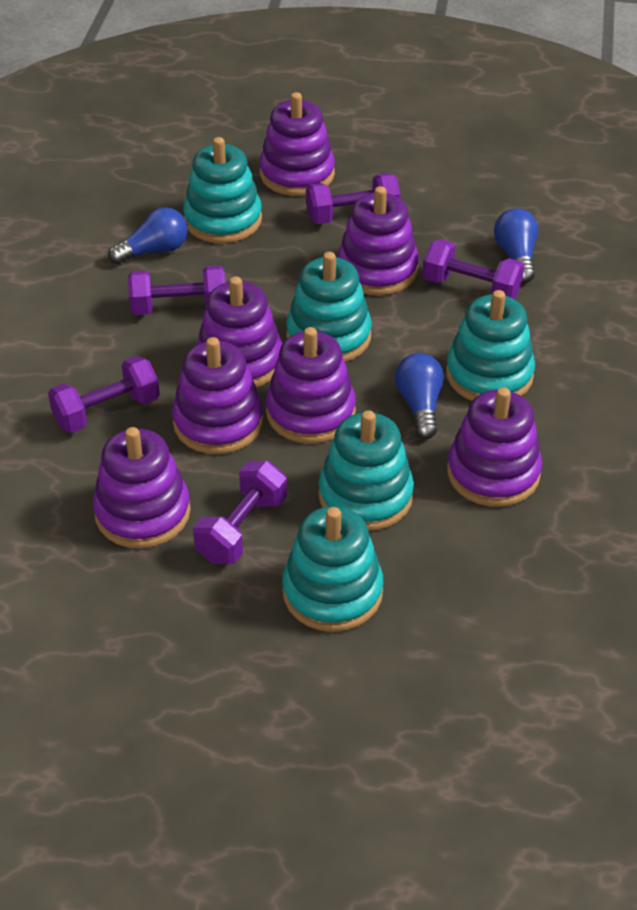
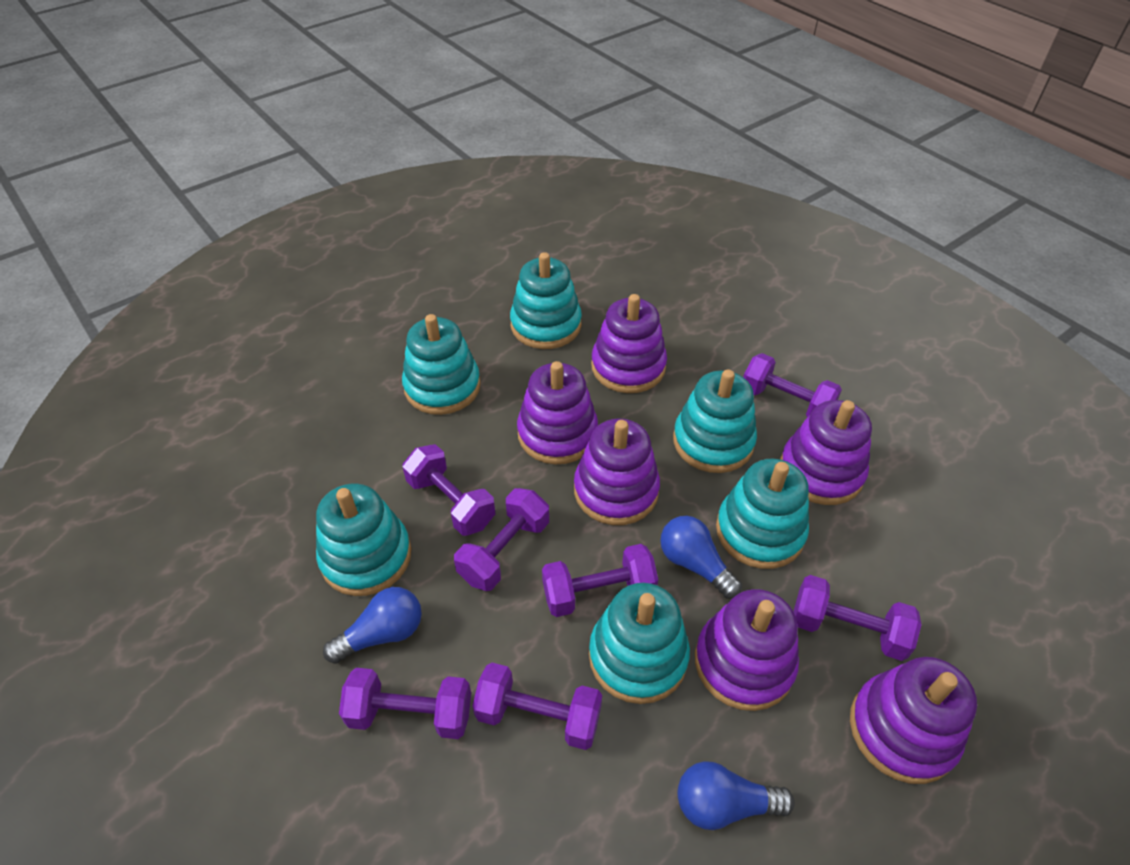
purple dumbbell: 5 -> 7
purple stacking toy: 7 -> 6
turquoise stacking toy: 5 -> 6

